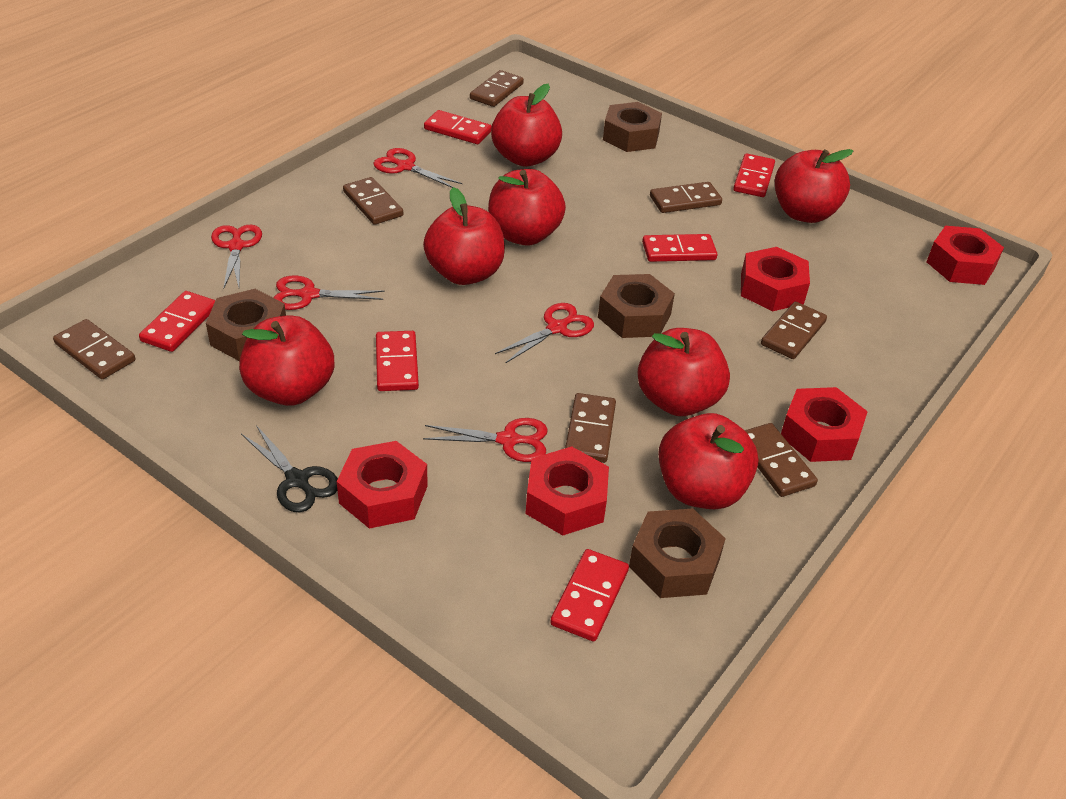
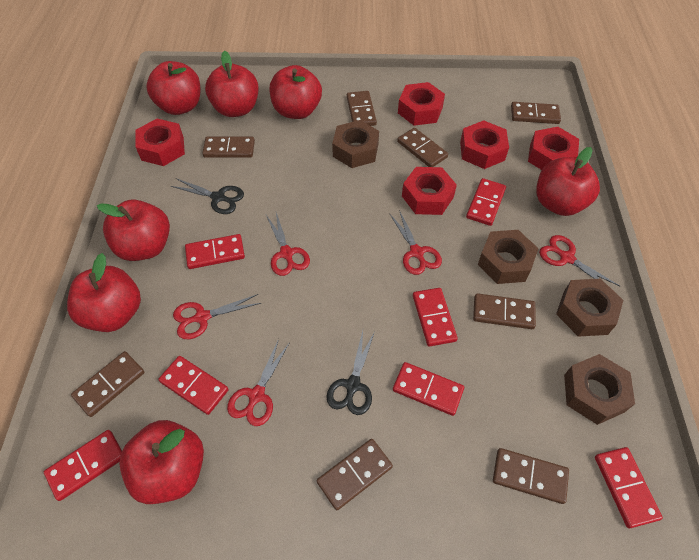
black scissors: 1 -> 2
brown domino: 7 -> 8
red domino: 6 -> 7

